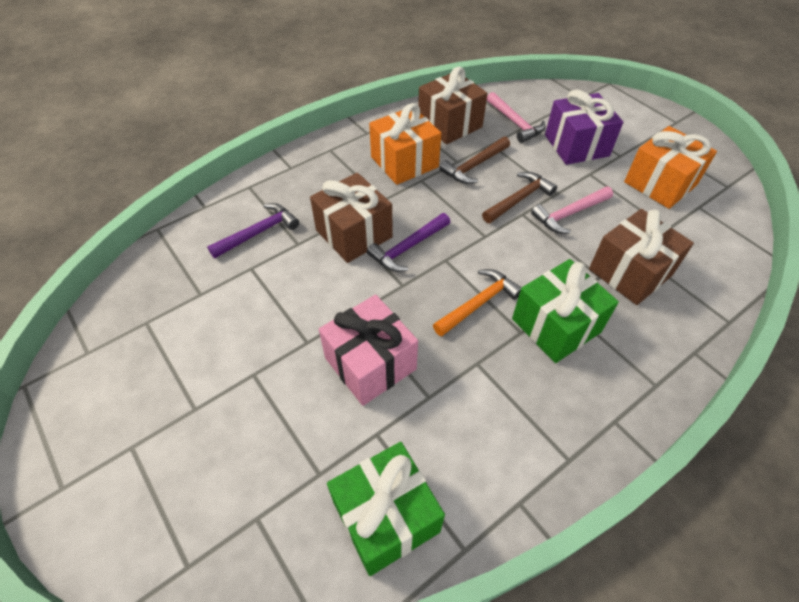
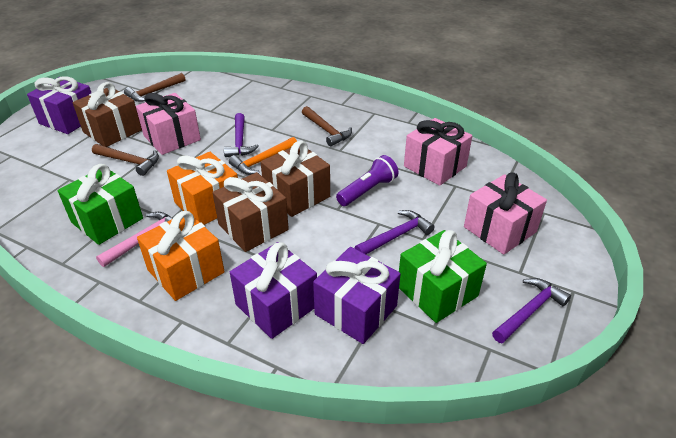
brown hammer: 2 -> 3
pink gift: 1 -> 3
pink hammer: 2 -> 1
purple flashlight: 0 -> 1
purple gift: 1 -> 3
purple hammer: 2 -> 3

